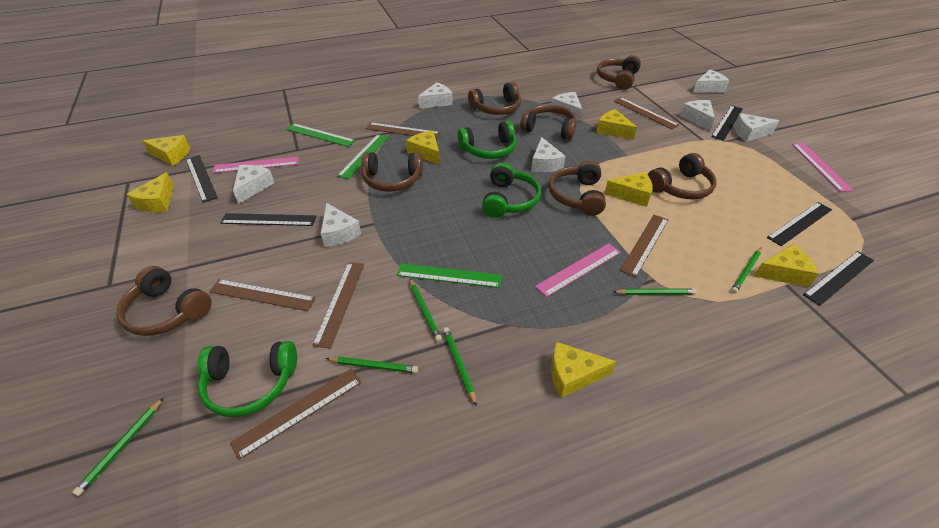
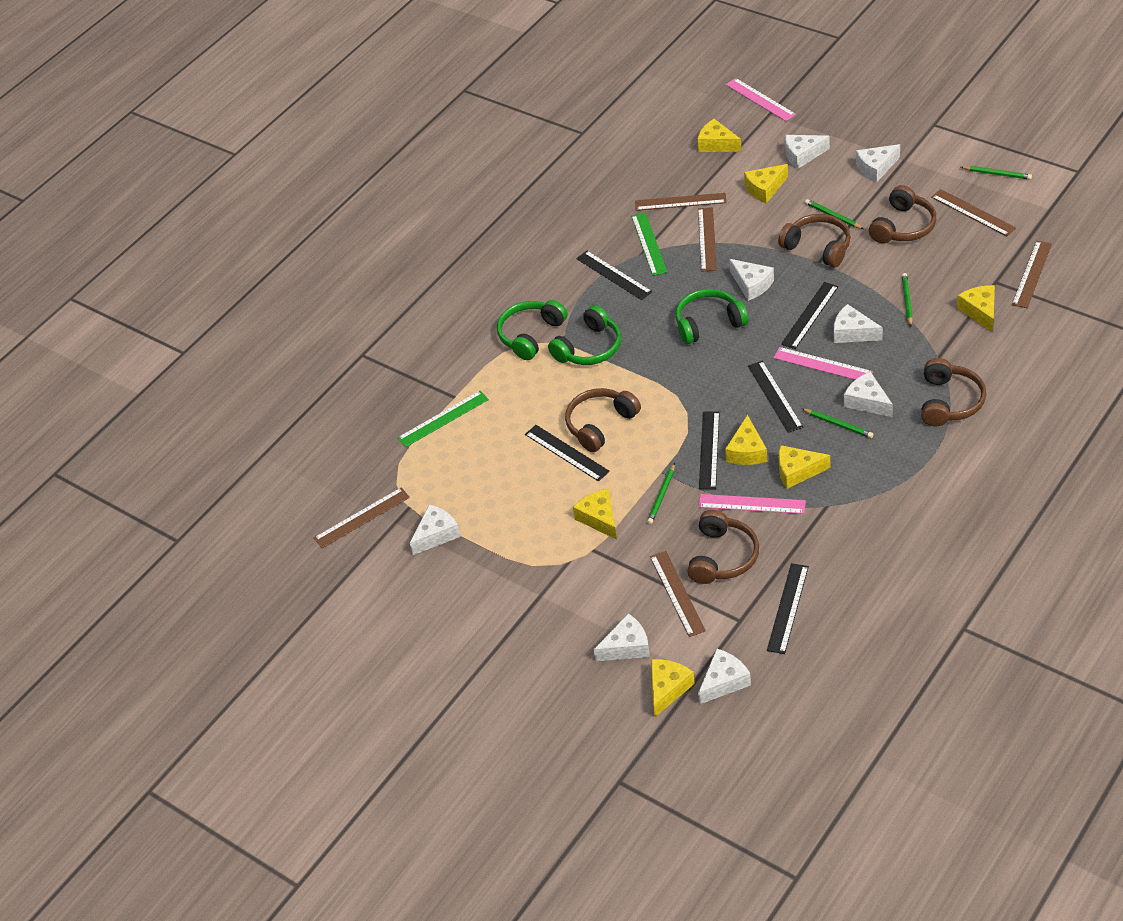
black ruler: 5 -> 6
brown headphones: 7 -> 5
green pencil: 6 -> 5
green ruler: 3 -> 2

